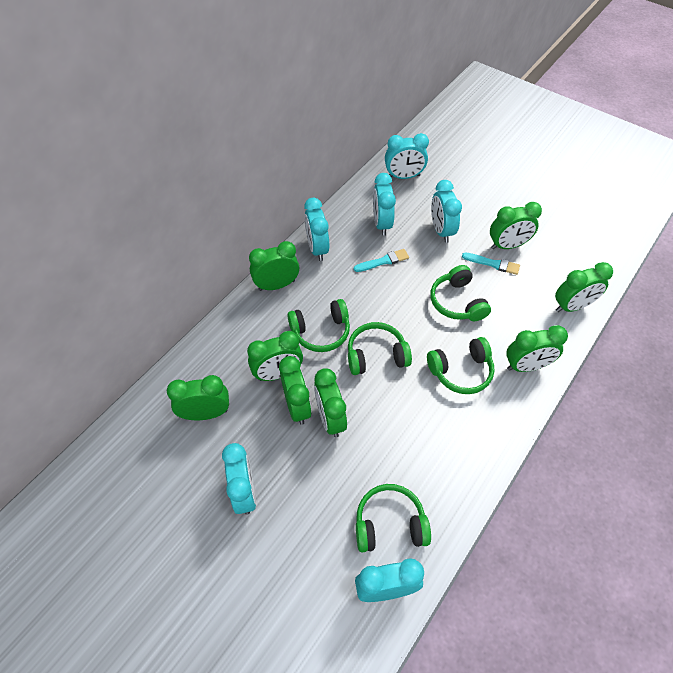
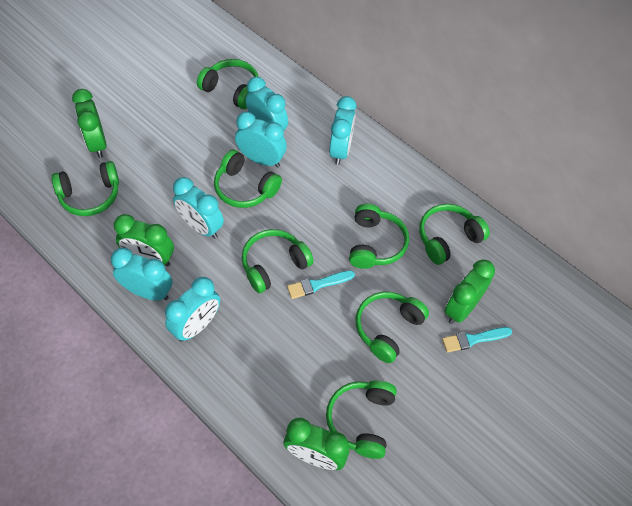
green clock: 8 -> 4
green headphones: 5 -> 8

